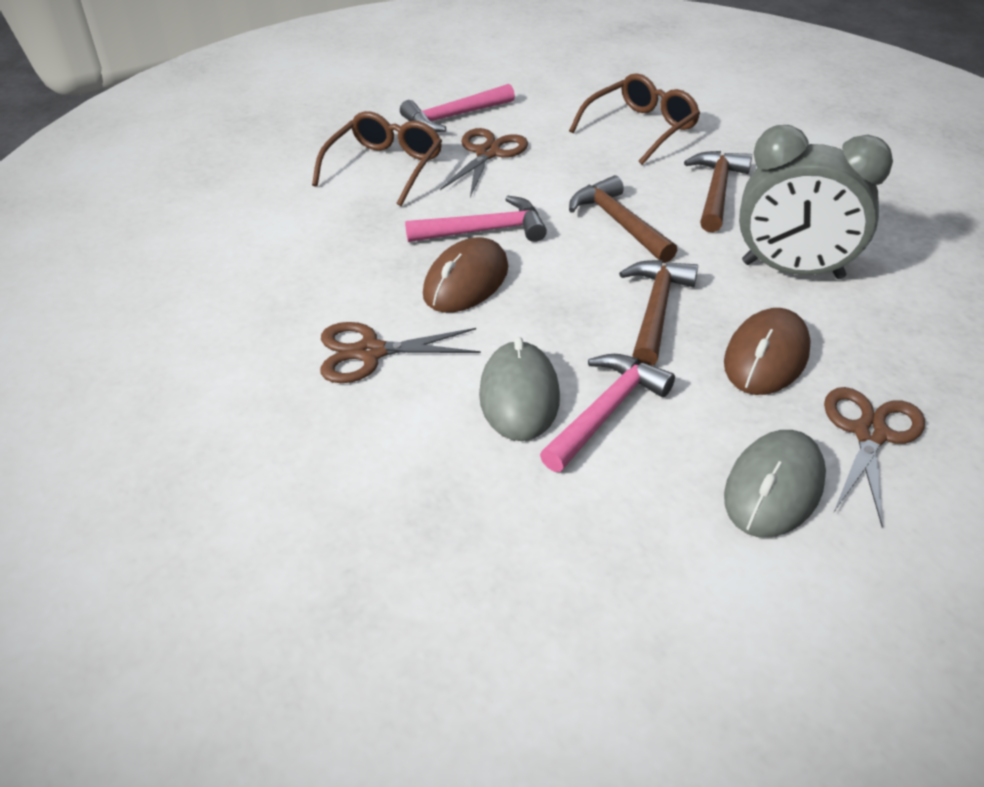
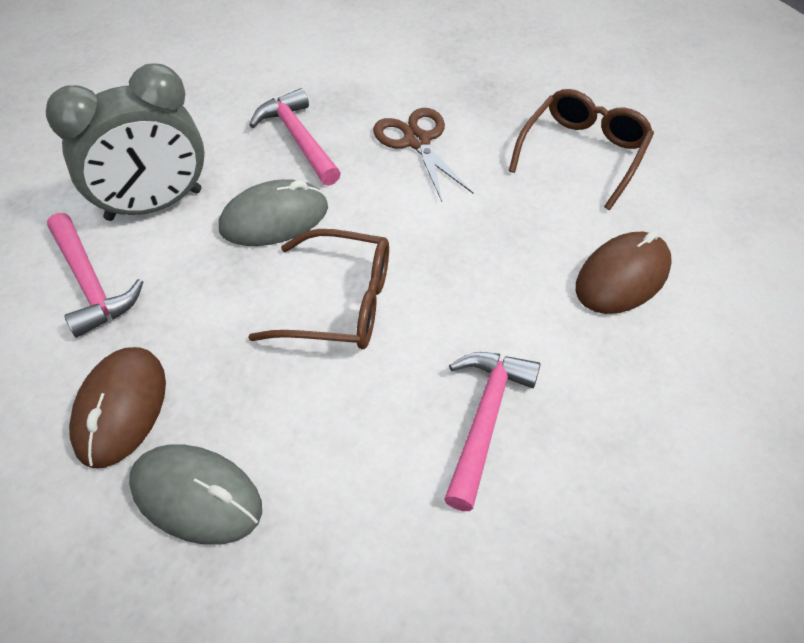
brown hammer: 3 -> 0
brown scissors: 3 -> 1

